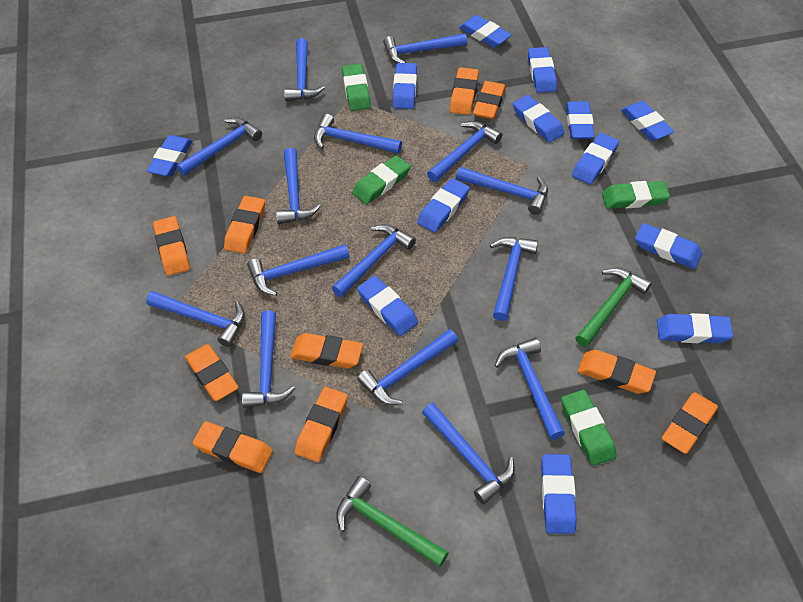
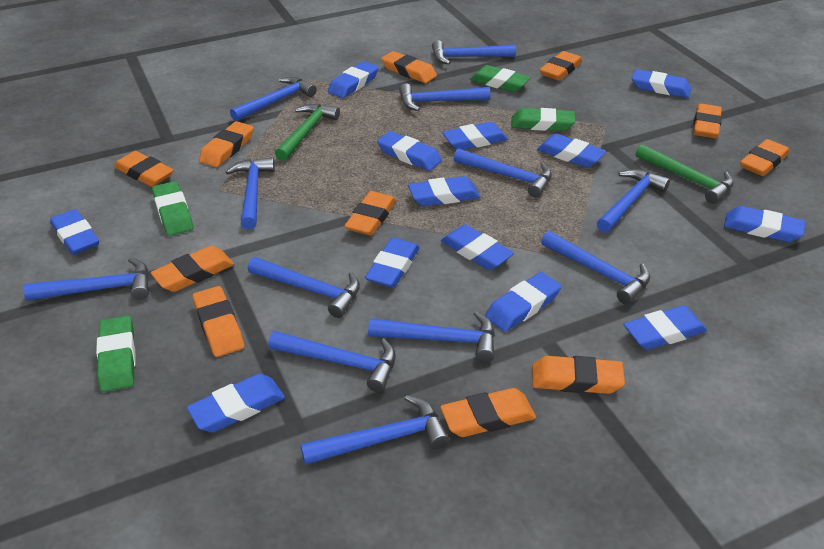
blue hammer: 15 -> 12
orange eraser: 10 -> 11

